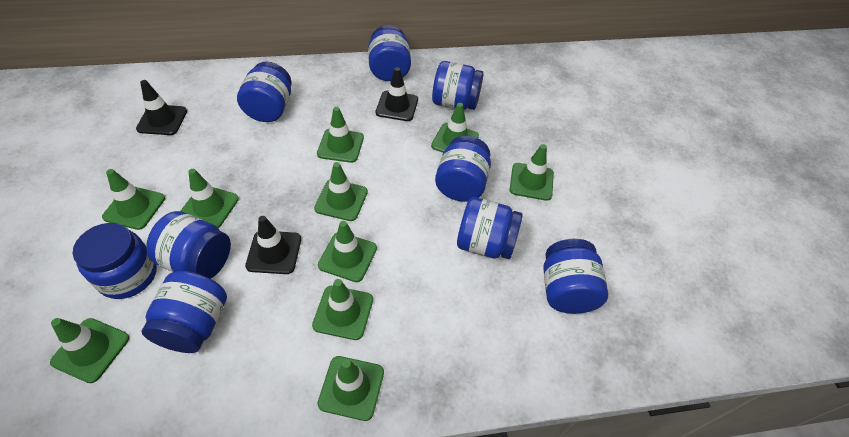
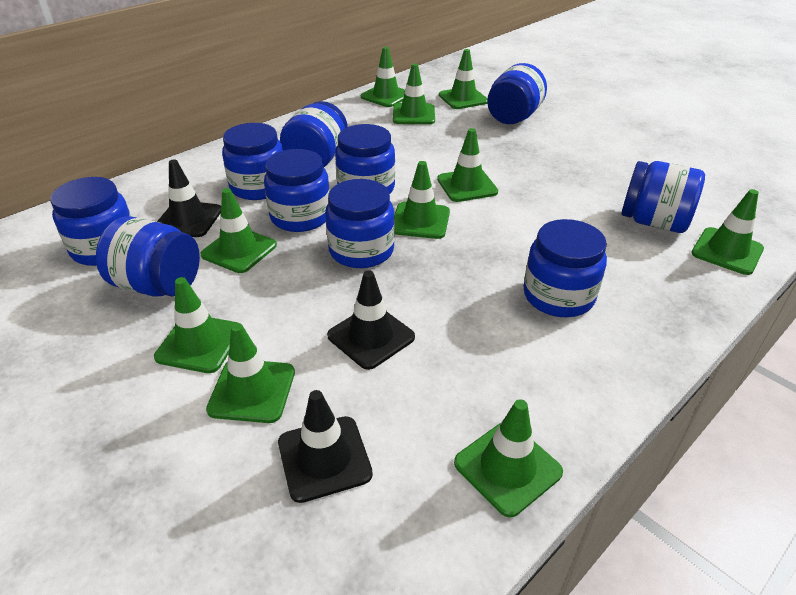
blue jar: 9 -> 10

